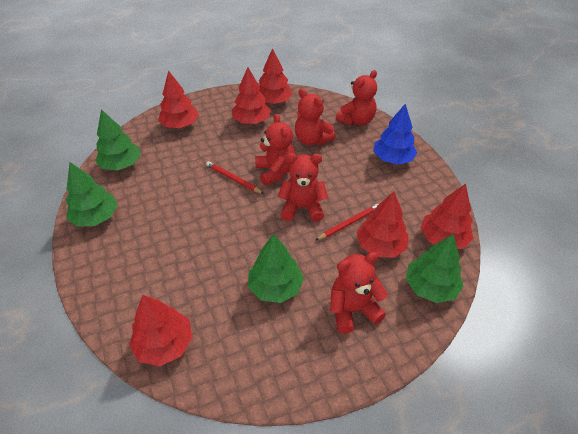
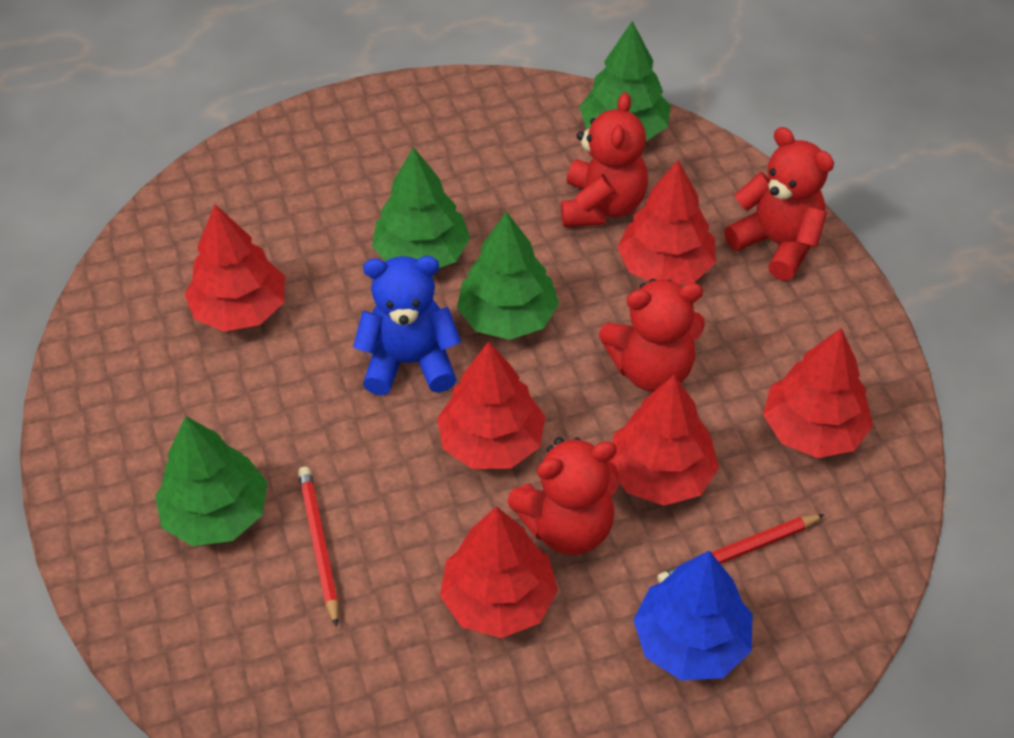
blue teddy bear: 0 -> 1
red teddy bear: 5 -> 4

